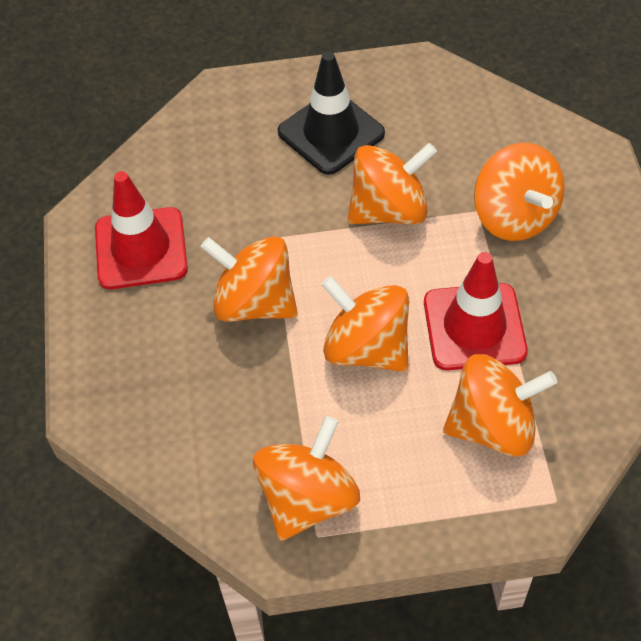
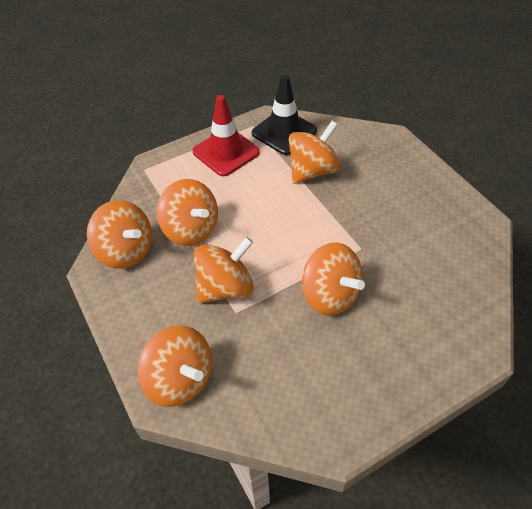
red traffic cone: 2 -> 1

